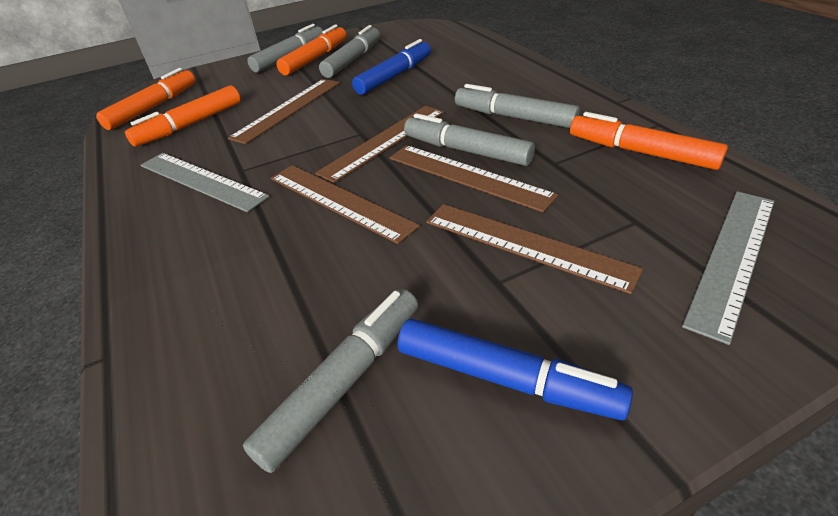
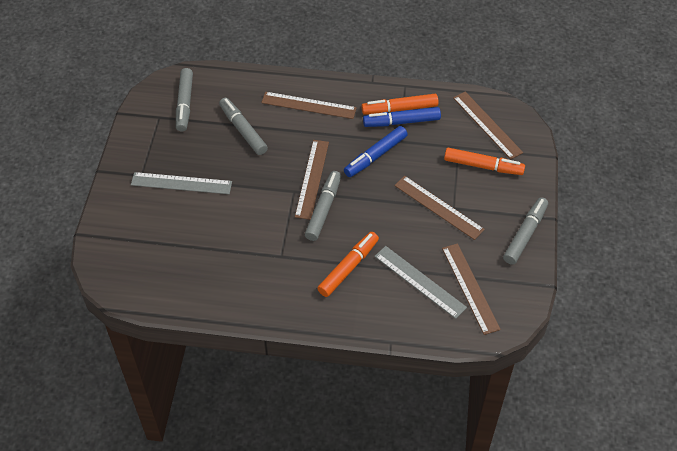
grey marker: 5 -> 4
orange marker: 4 -> 3

